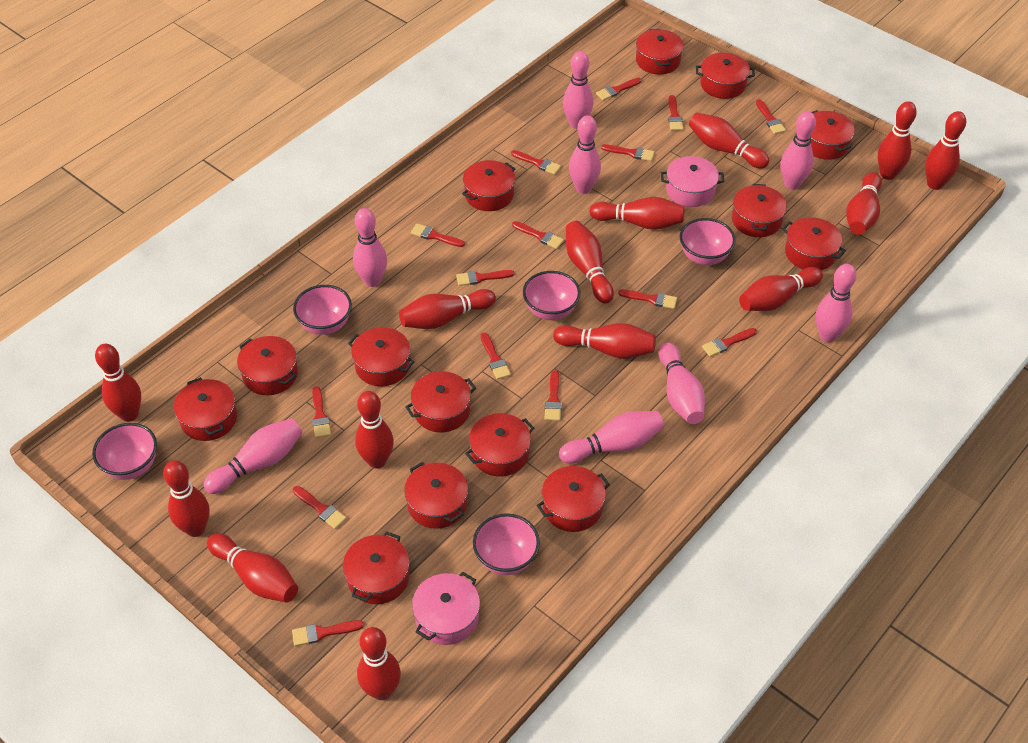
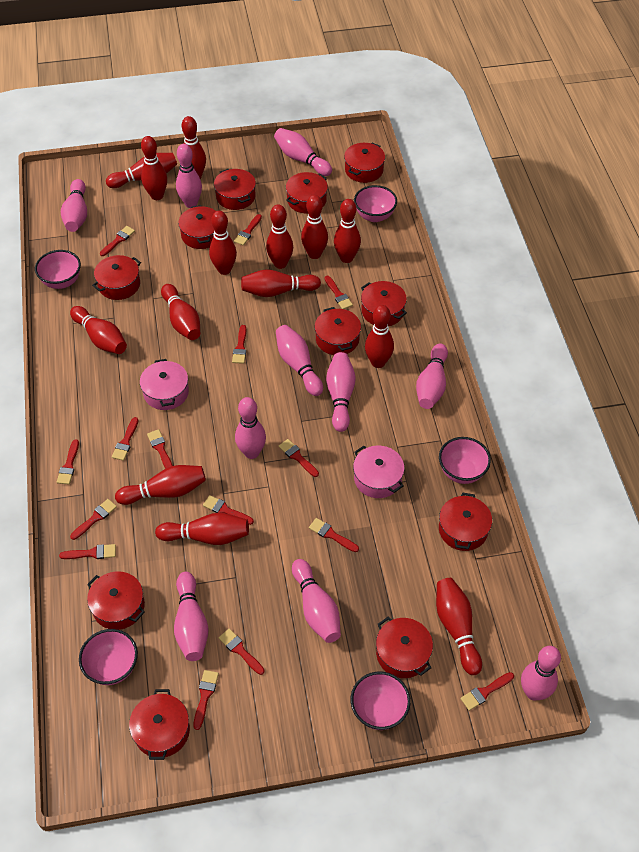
pink bowling pin: 8 -> 10
red pot: 14 -> 11

